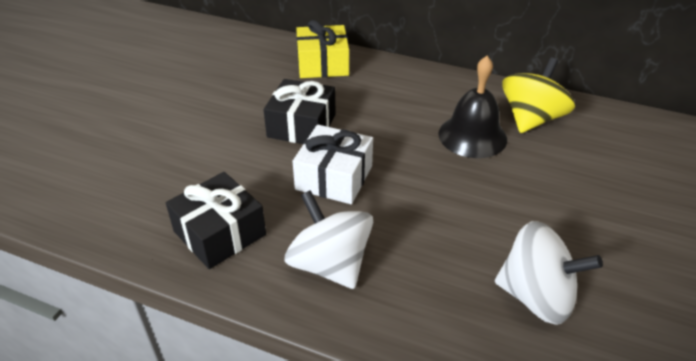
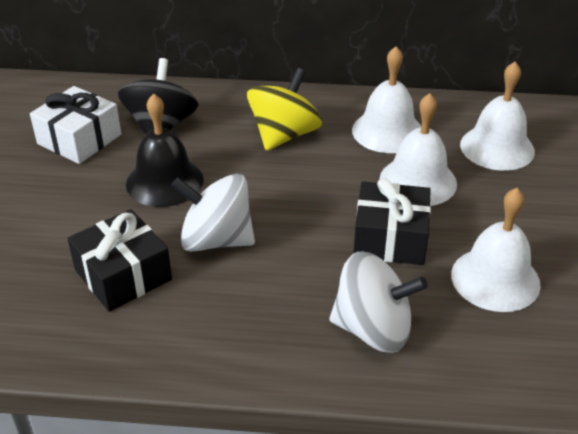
black spinning top: 0 -> 1
white bell: 0 -> 4
yellow gift: 1 -> 0

